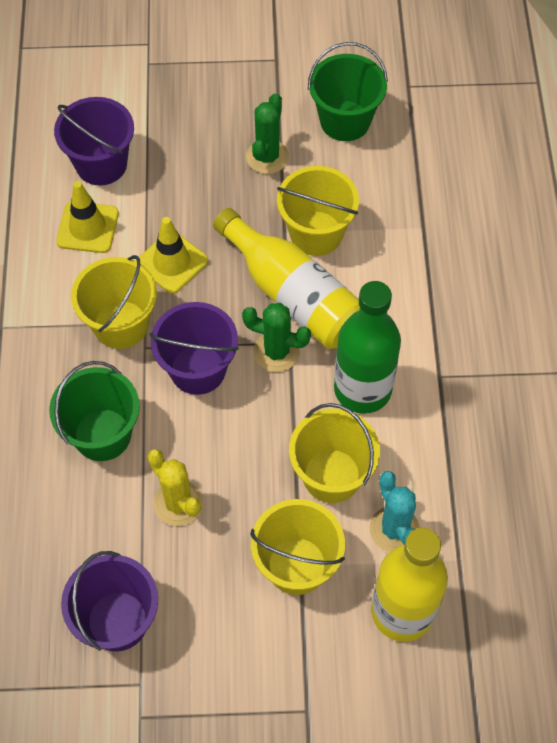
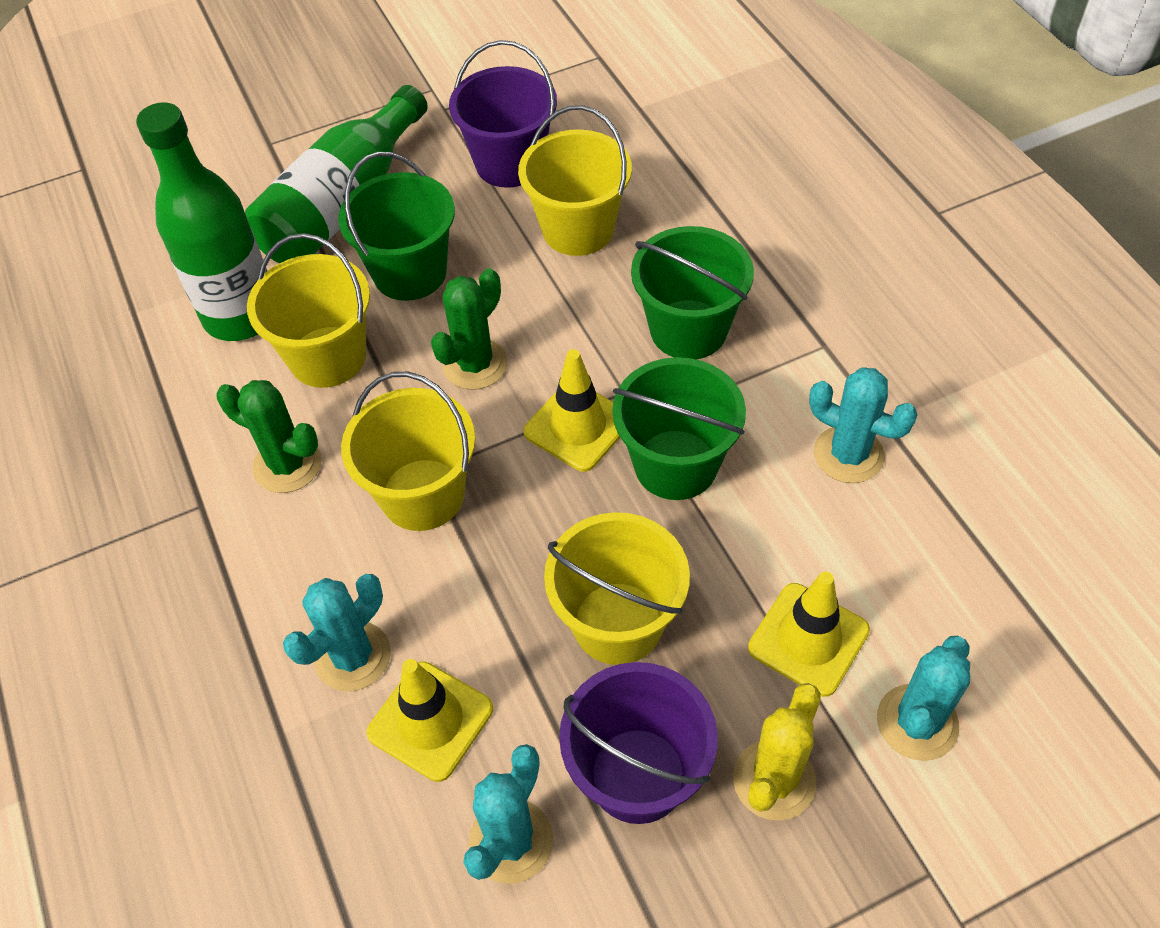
green bottle: 1 -> 2
green bucket: 2 -> 3
purple bucket: 3 -> 2
turquoise cactus: 1 -> 4
yellow bottle: 2 -> 0
yellow traffic cone: 2 -> 3

